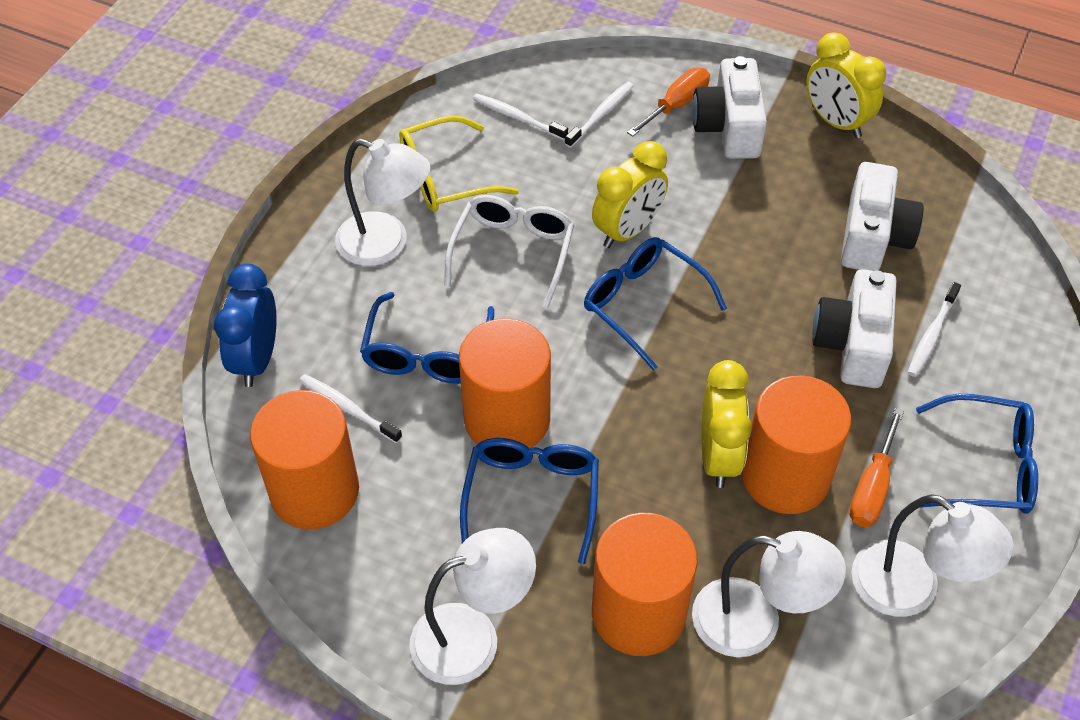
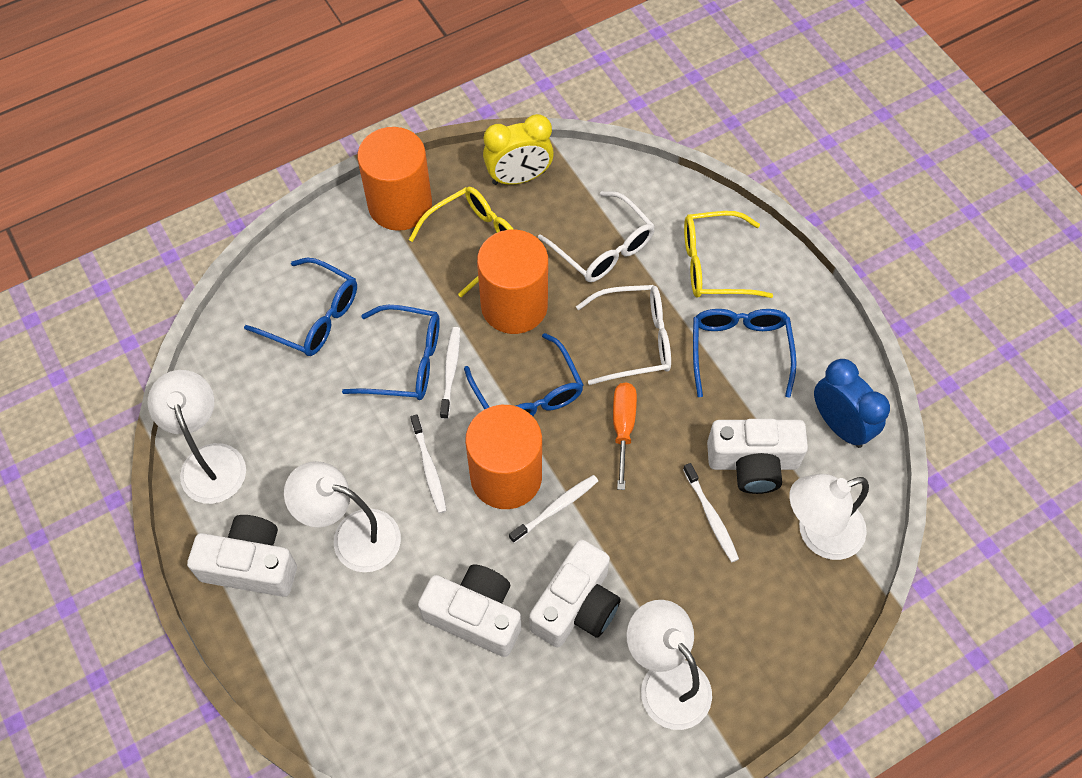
orange cylinder: 4 -> 3
orange screwdriver: 2 -> 1
white camera: 3 -> 4
white glasses: 1 -> 2
yellow clock: 3 -> 1
yellow glasses: 1 -> 2

